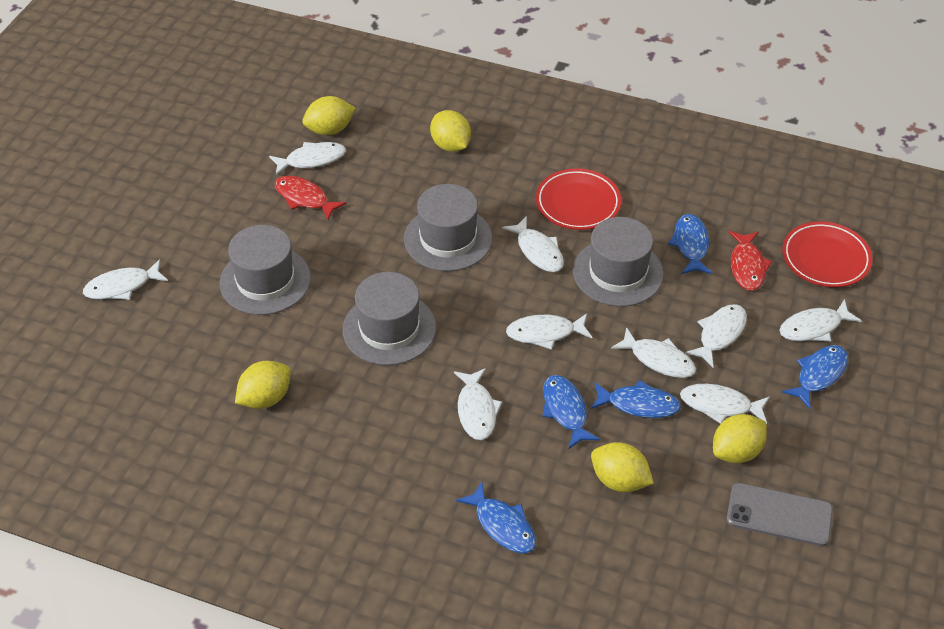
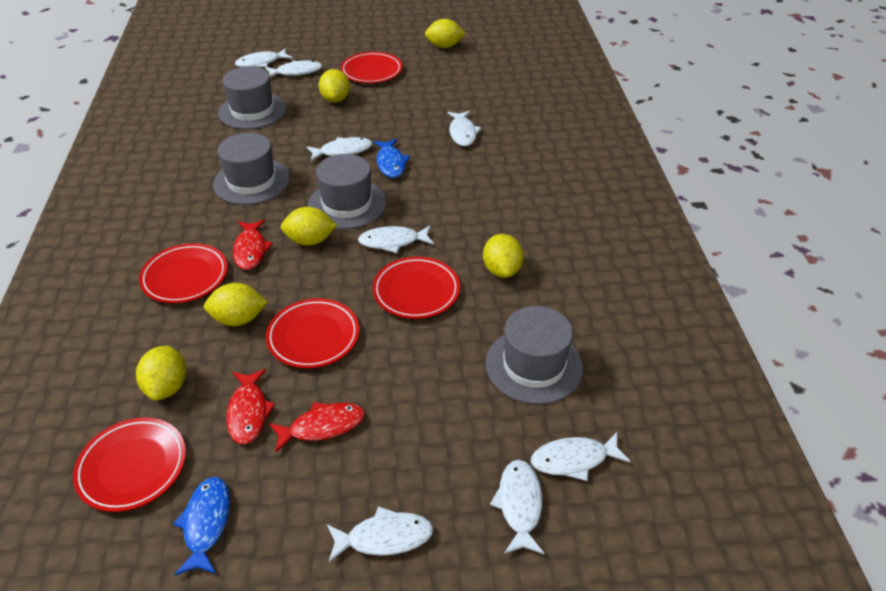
blue fish: 5 -> 2
grey phone: 1 -> 0
red fish: 2 -> 3
red plate: 2 -> 5
white fish: 9 -> 8
yellow lemon: 5 -> 6

